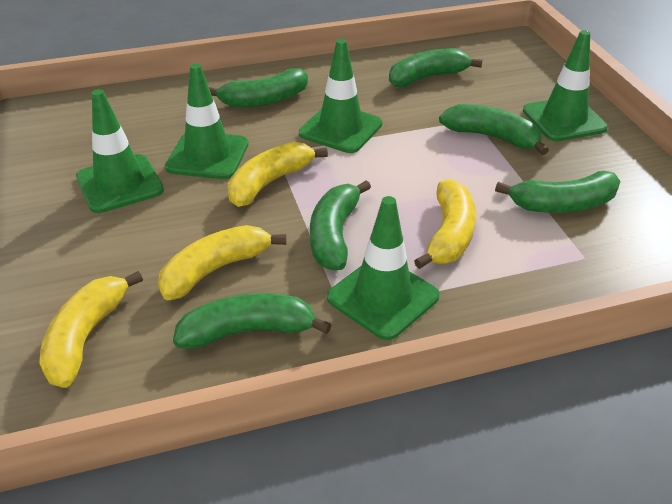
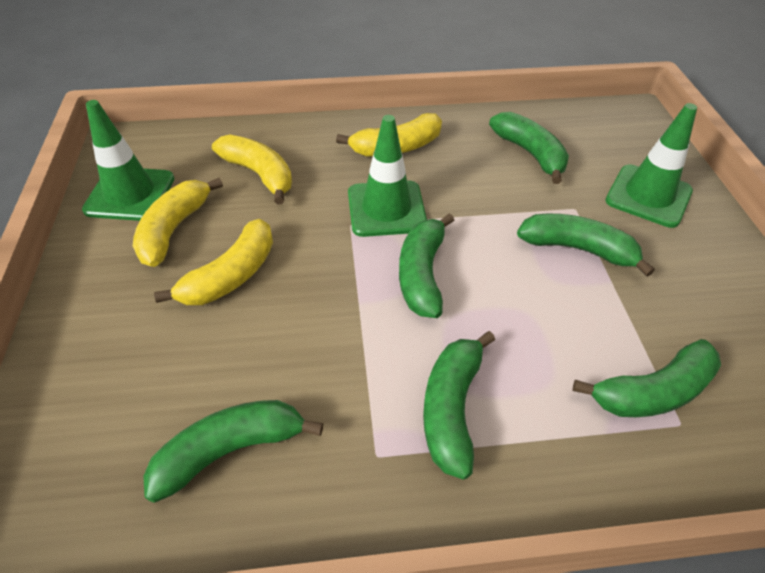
green traffic cone: 5 -> 3

